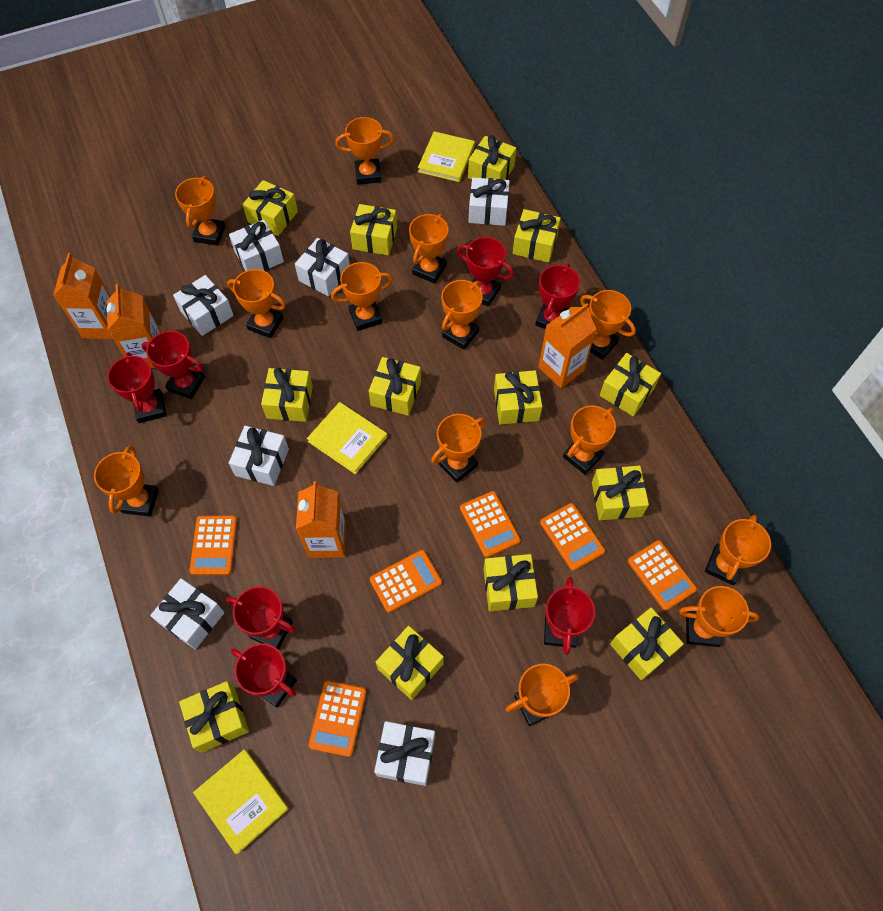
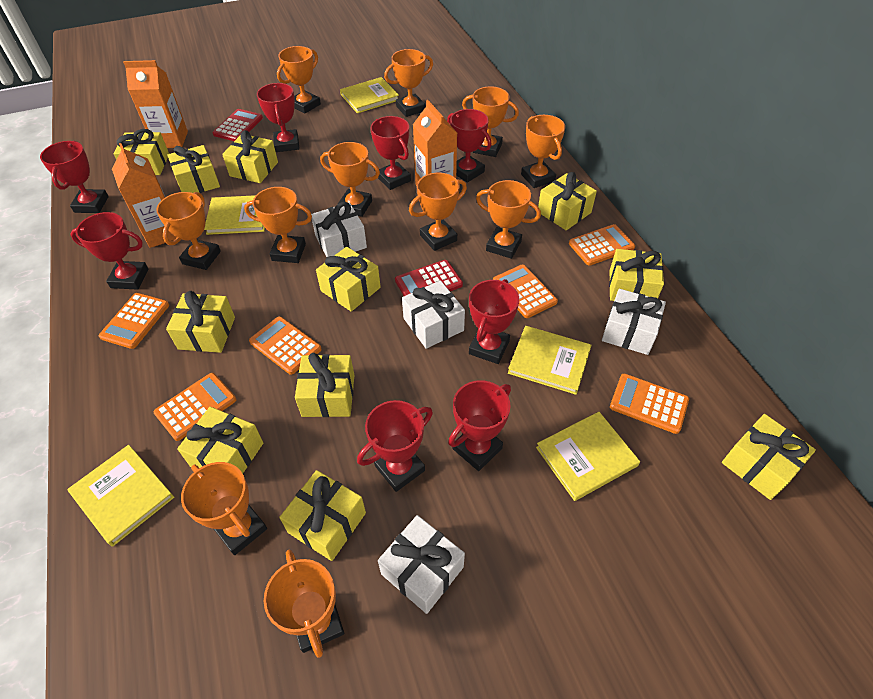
orange carton: 4 -> 3
orange trophy: 13 -> 11
red calculator: 0 -> 2
red trophy: 7 -> 8
white gift: 7 -> 4
yellow book: 3 -> 5
yellow gift: 13 -> 11

